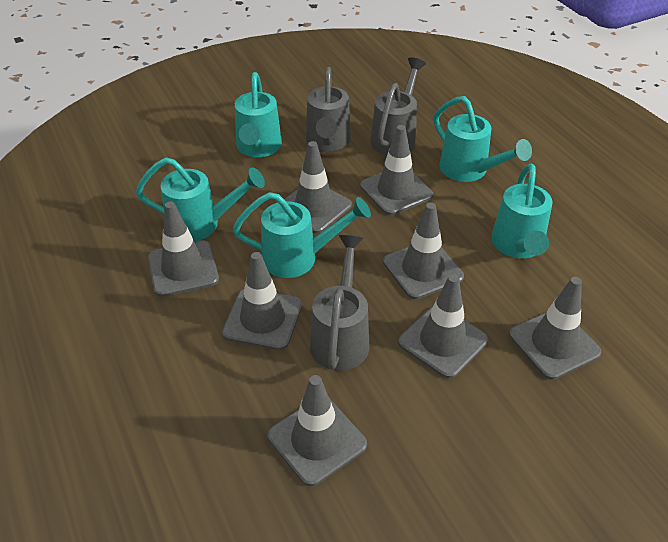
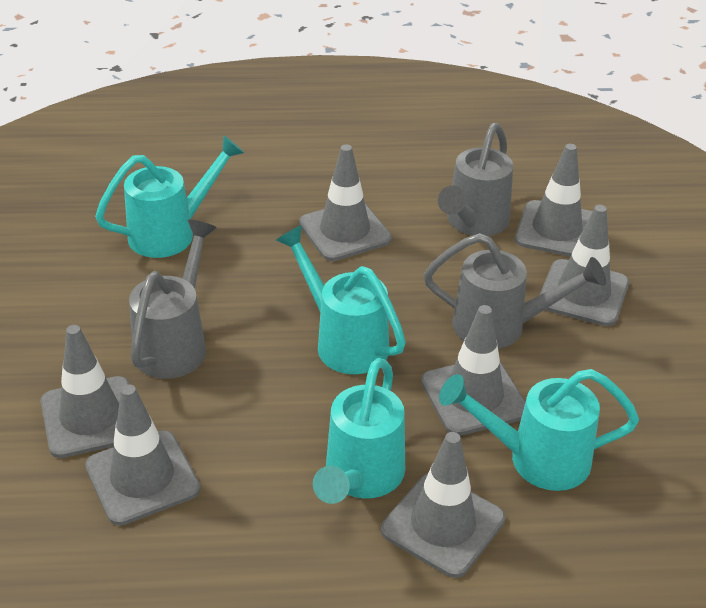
grey traffic cone: 8 -> 7
turquoise watering can: 5 -> 4

